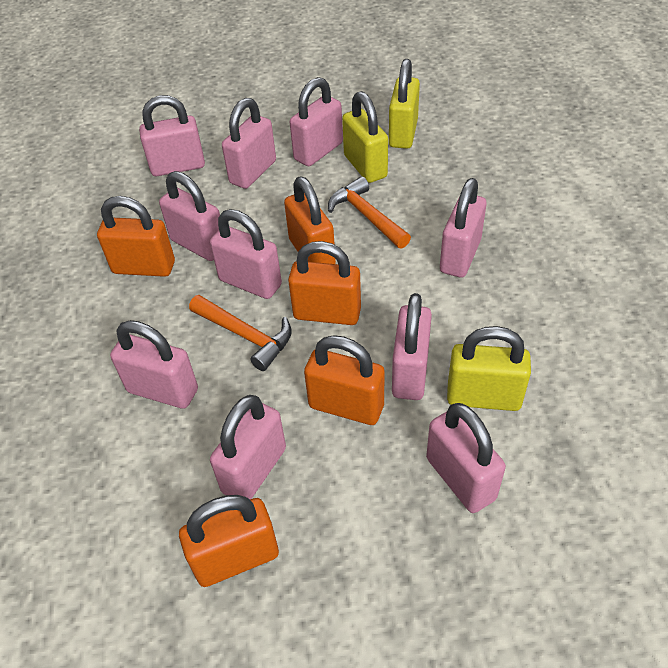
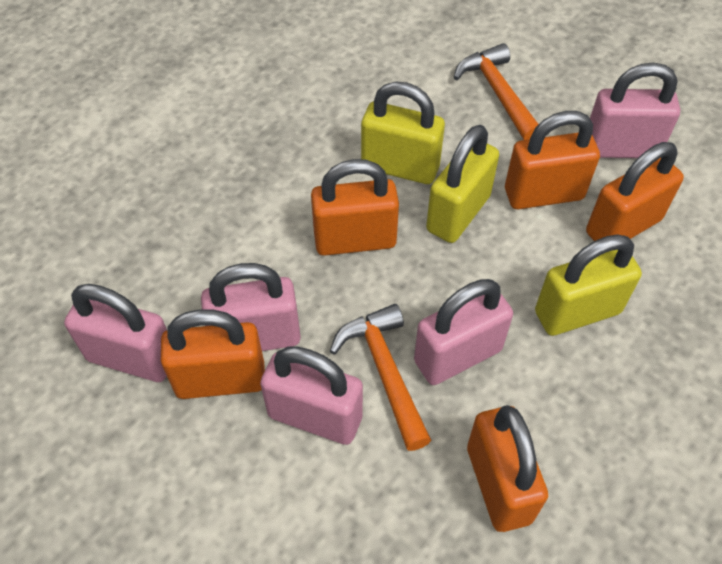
pink padlock: 10 -> 5

